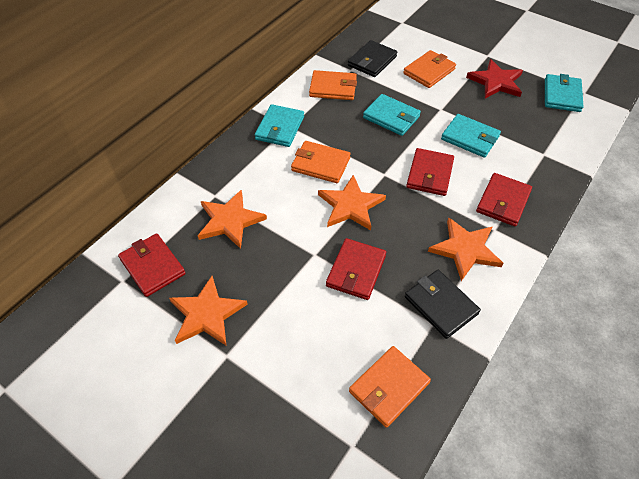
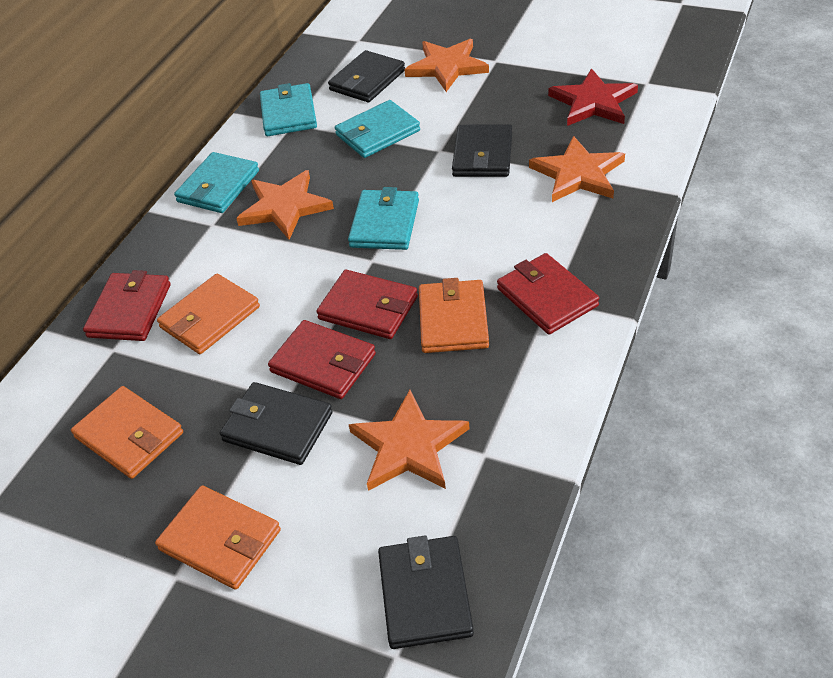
black wallet: 2 -> 4

